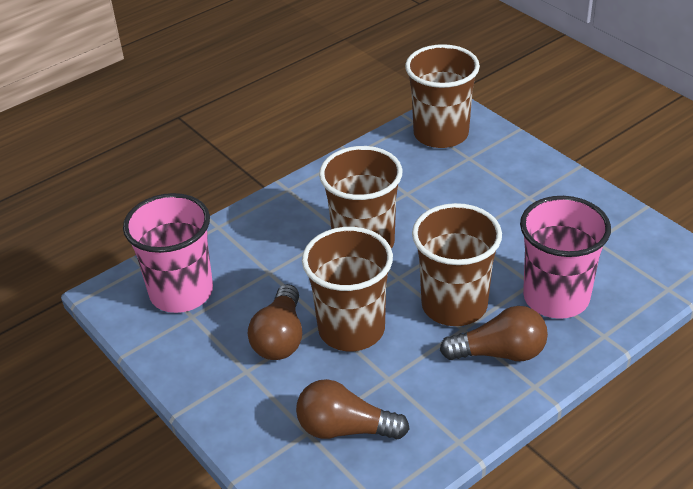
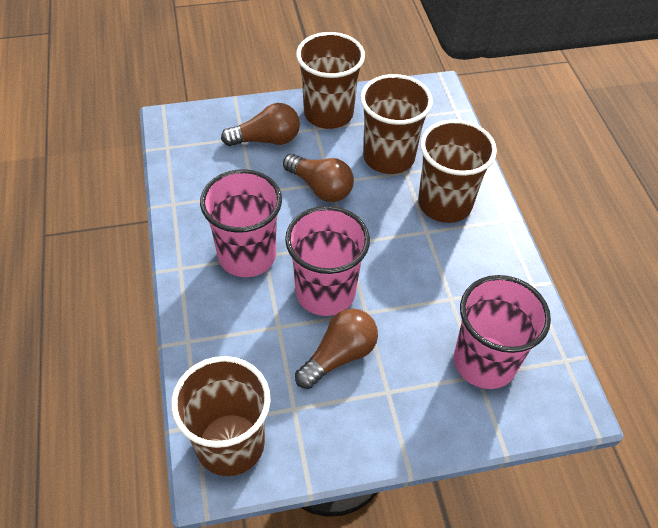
pink cup: 2 -> 3

